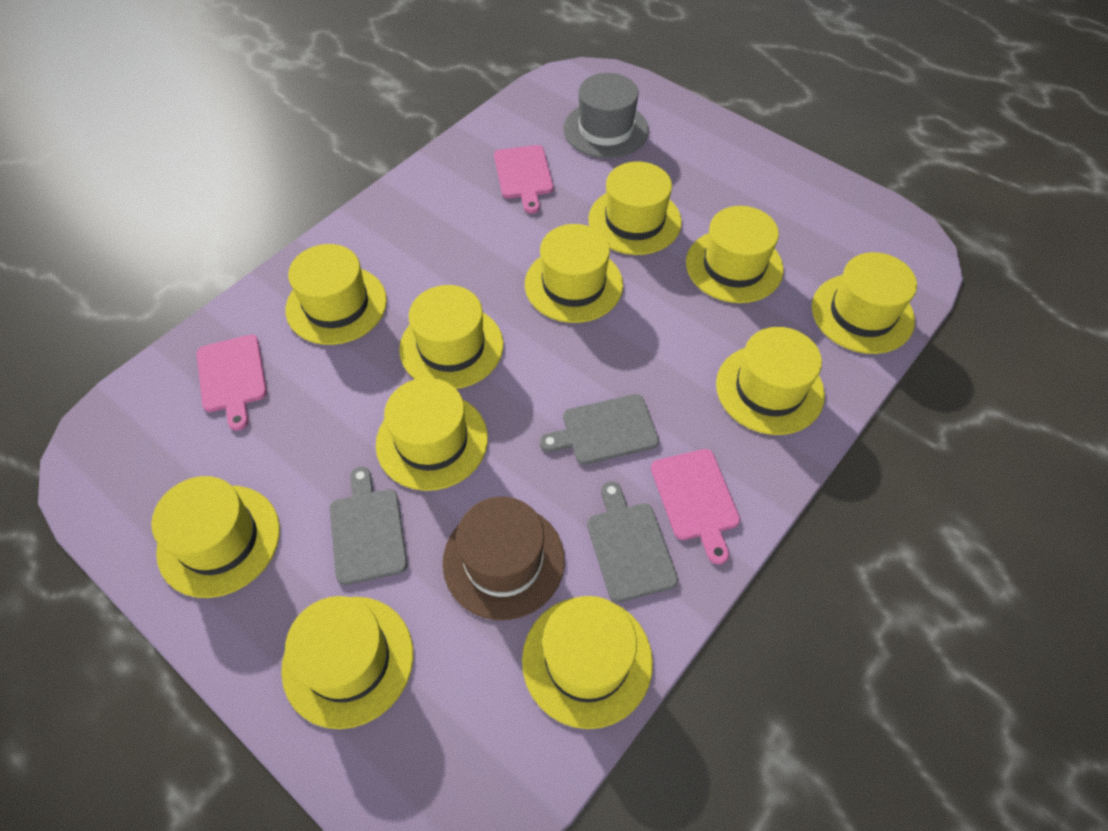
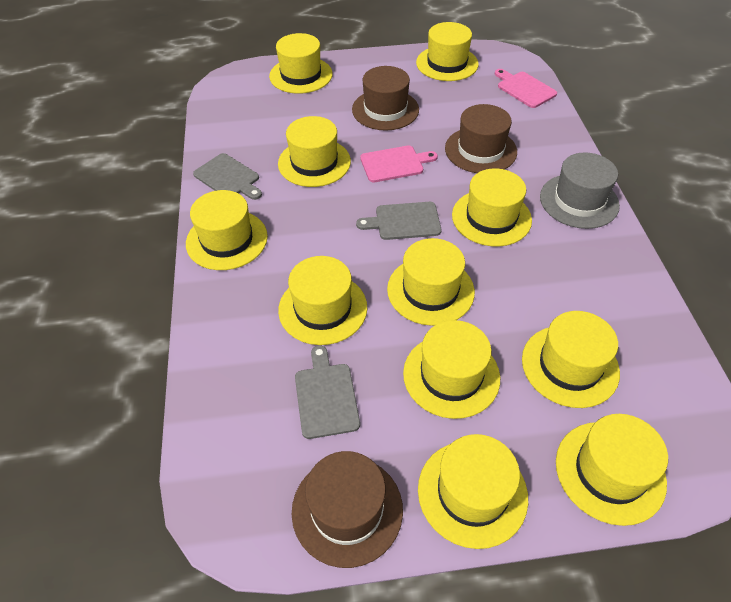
brown hat: 1 -> 3
pink cutting board: 3 -> 2

